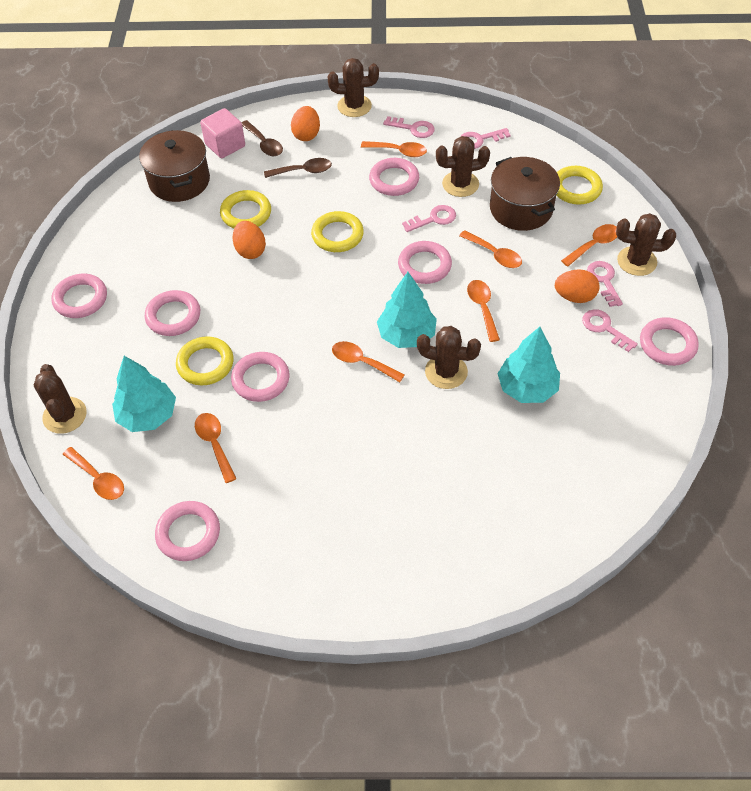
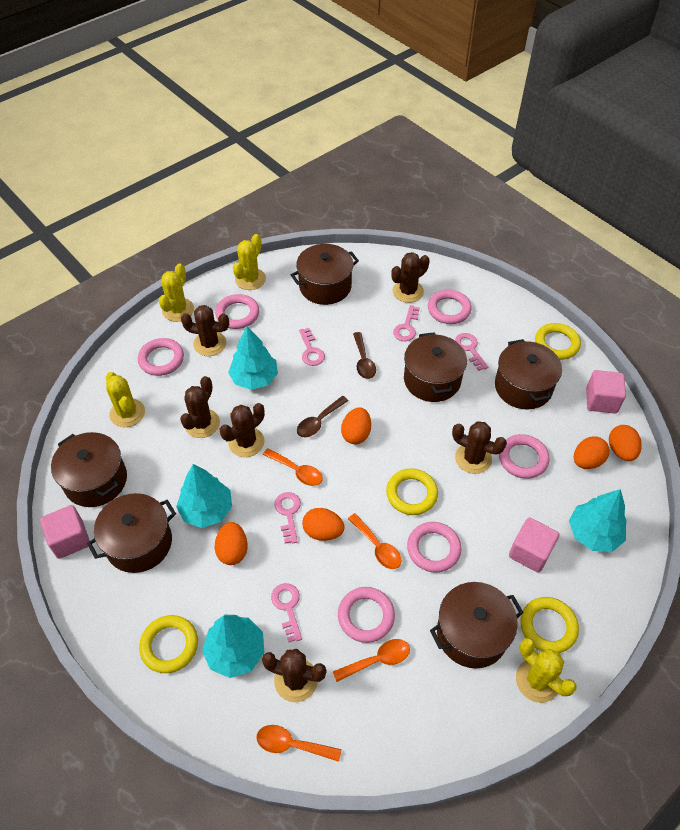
brown cactus: 5 -> 6
brown pot: 2 -> 6
orange egg: 3 -> 5
orange spoon: 7 -> 4
pink cube: 1 -> 3
pink ring: 7 -> 6
turquoise tree: 3 -> 4
yellow cactus: 0 -> 4

